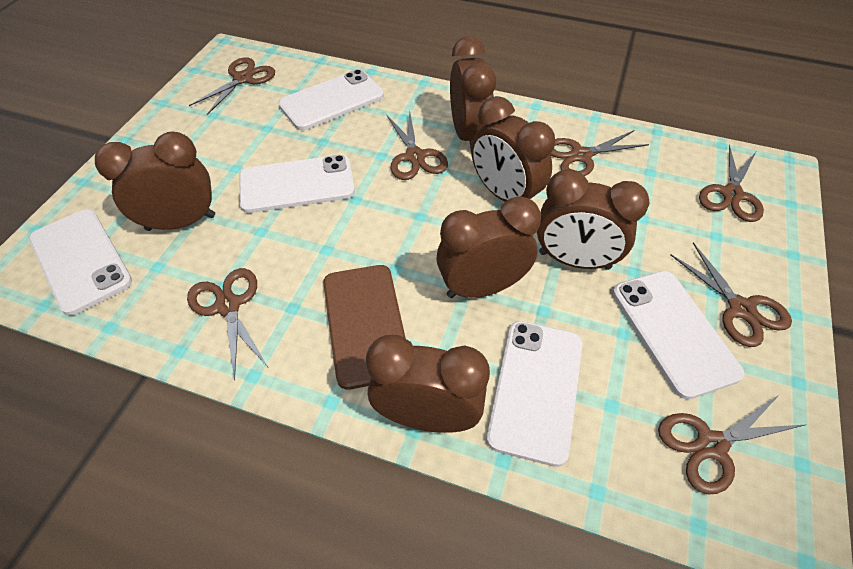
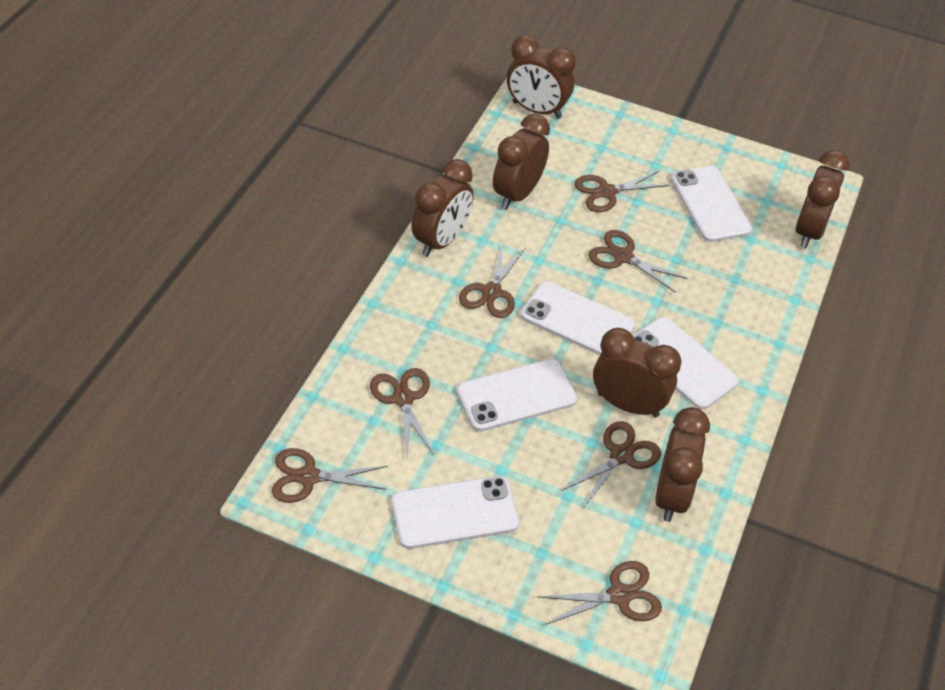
brown phone: 1 -> 0

